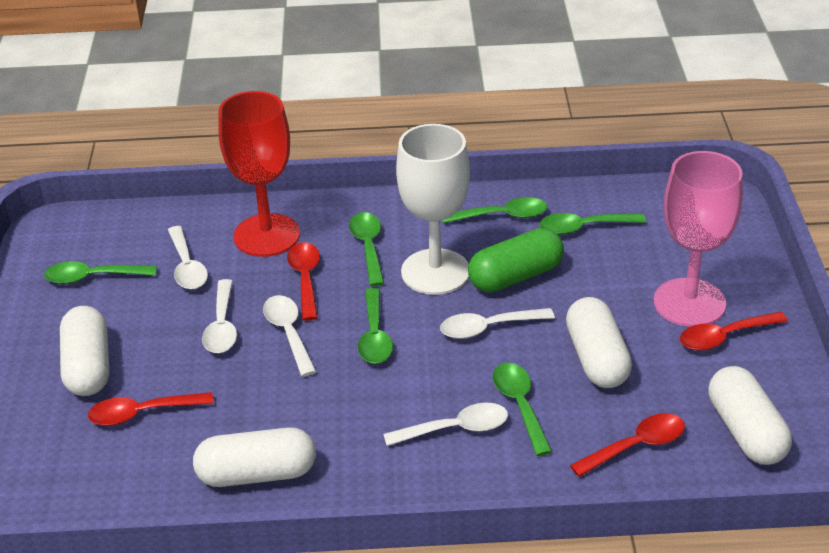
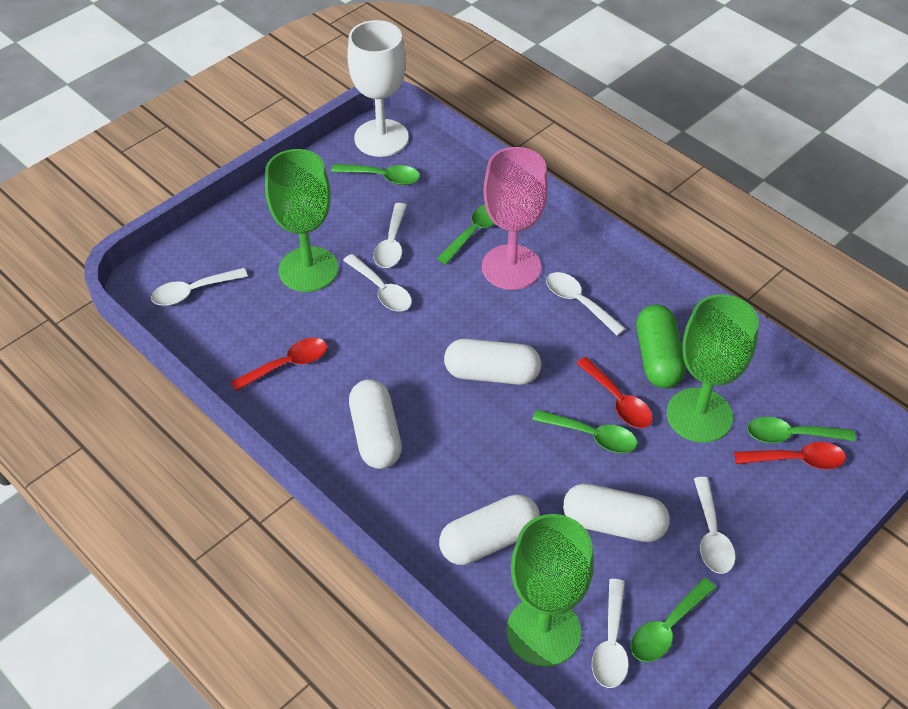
green goblet: 0 -> 3
green spoon: 6 -> 5
red goblet: 1 -> 0
red spoon: 4 -> 3
white spoon: 5 -> 6

